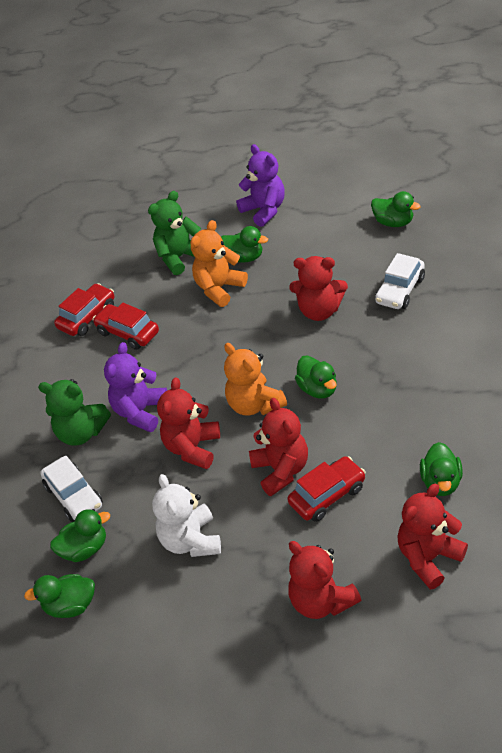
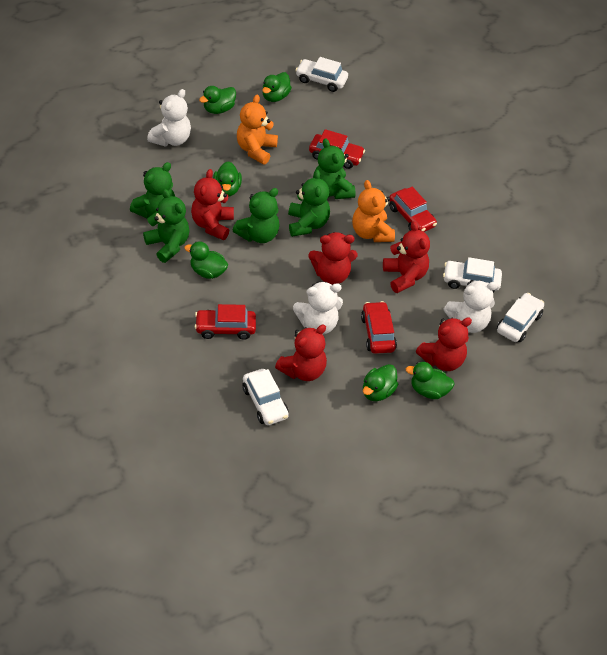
green teddy bear: 2 -> 5
purple teddy bear: 2 -> 0
red car: 3 -> 4
white car: 2 -> 4
white teddy bear: 1 -> 3

